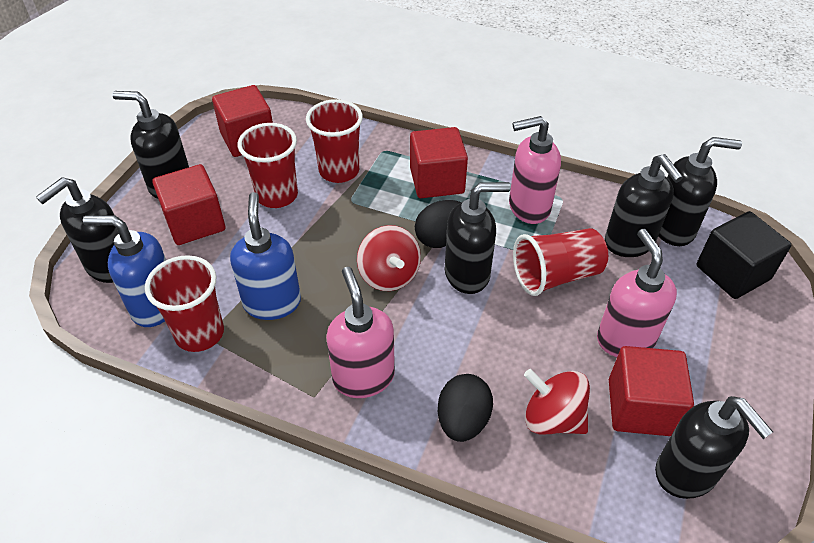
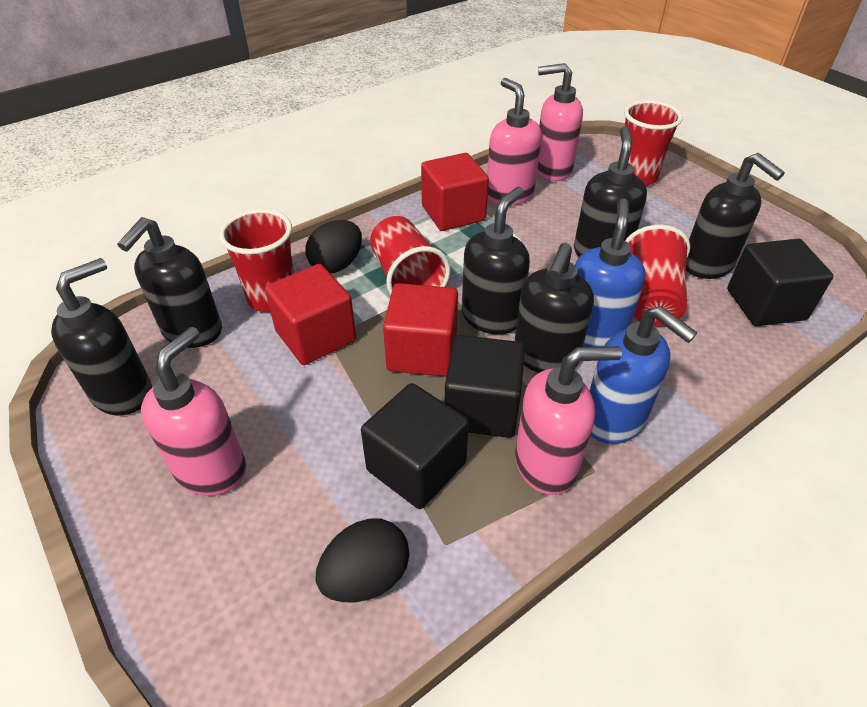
black cube: 1 -> 3
pink soap dispenser: 3 -> 4
red cube: 4 -> 3
red spinning top: 2 -> 0

